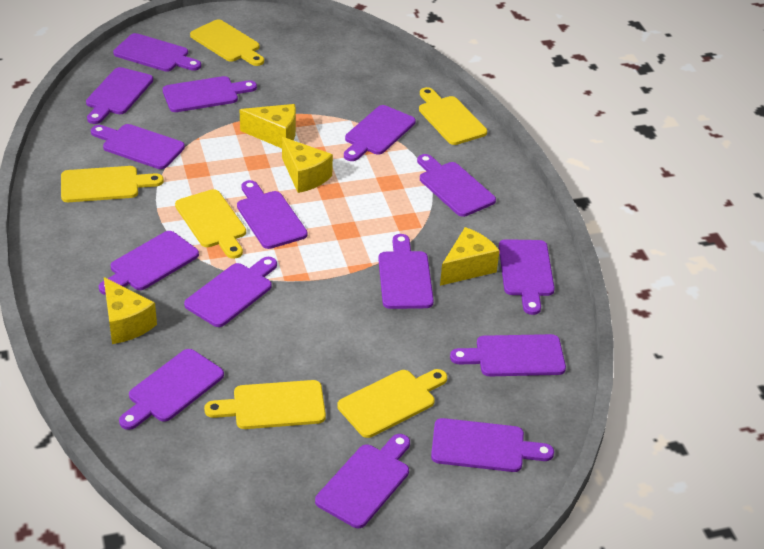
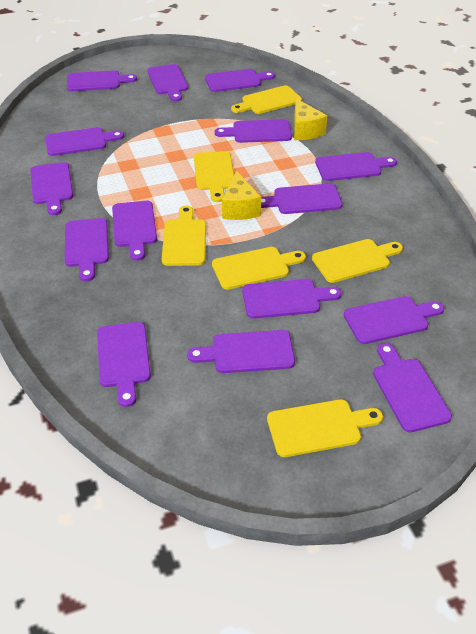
yellow cheese: 4 -> 2

